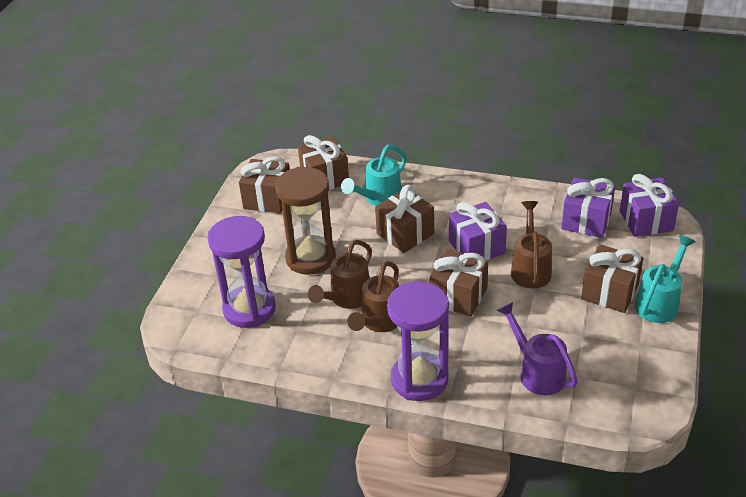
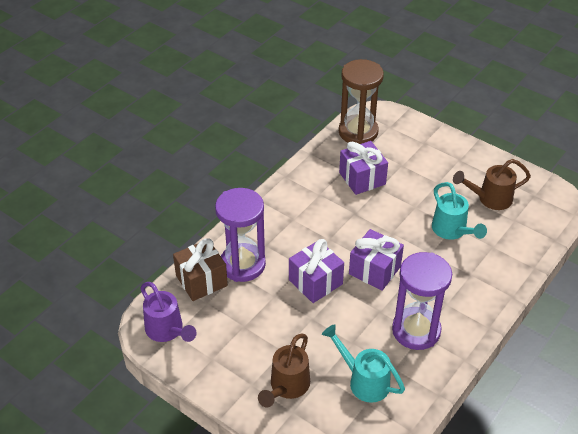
brown gift: 5 -> 1
brown watering can: 3 -> 2

